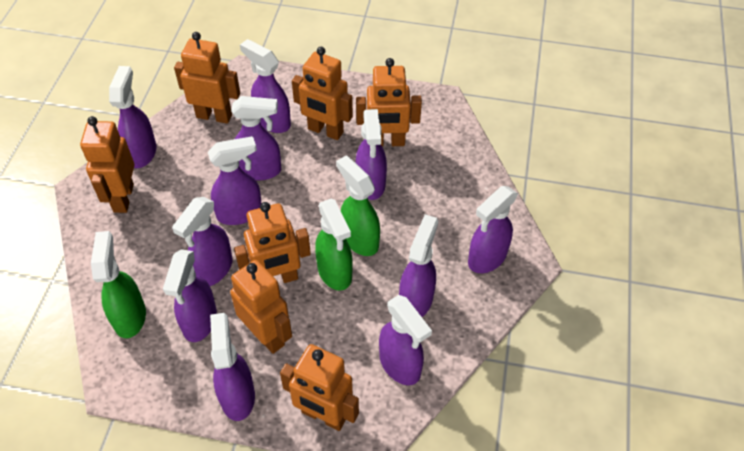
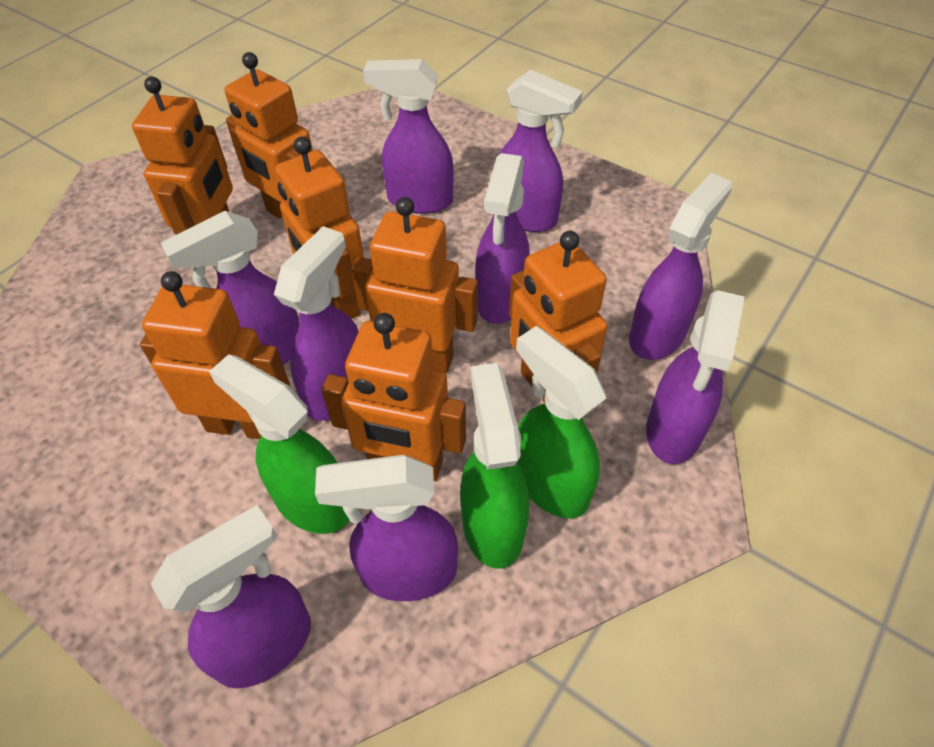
purple spray bottle: 11 -> 9

